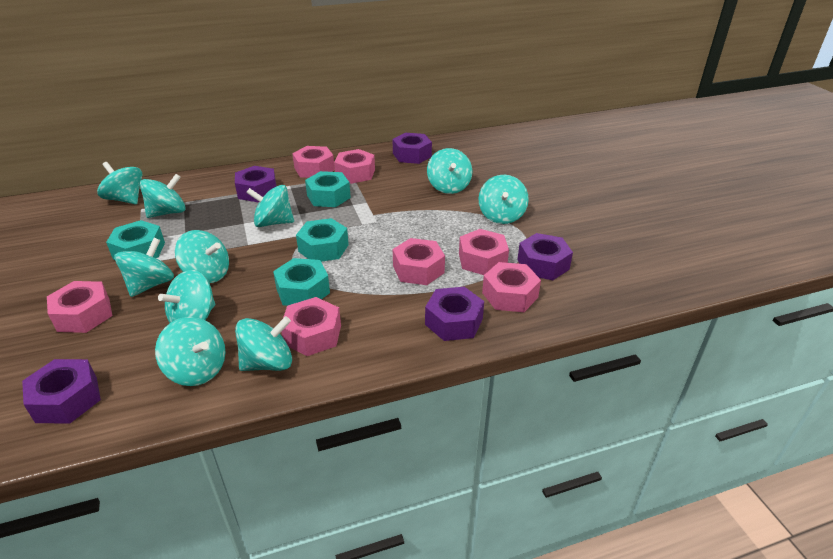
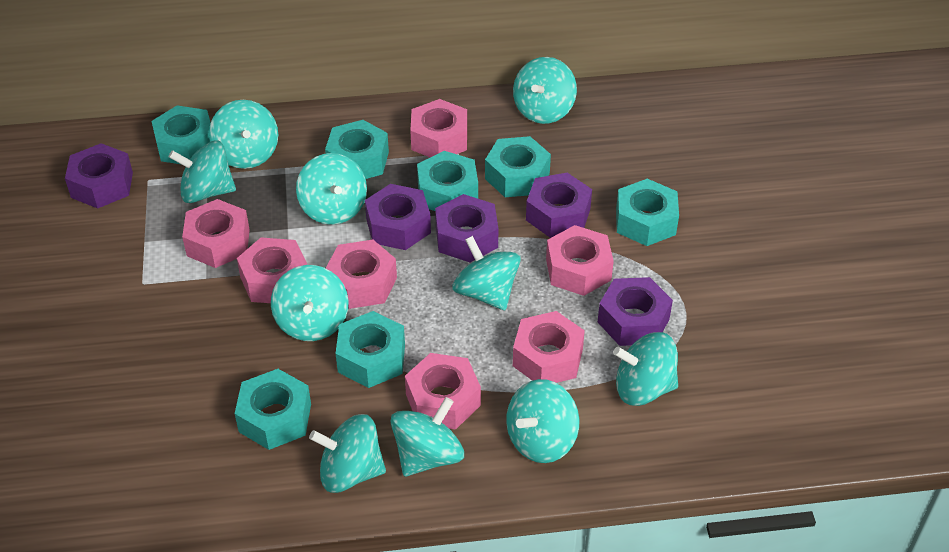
turquoise nut: 4 -> 7

